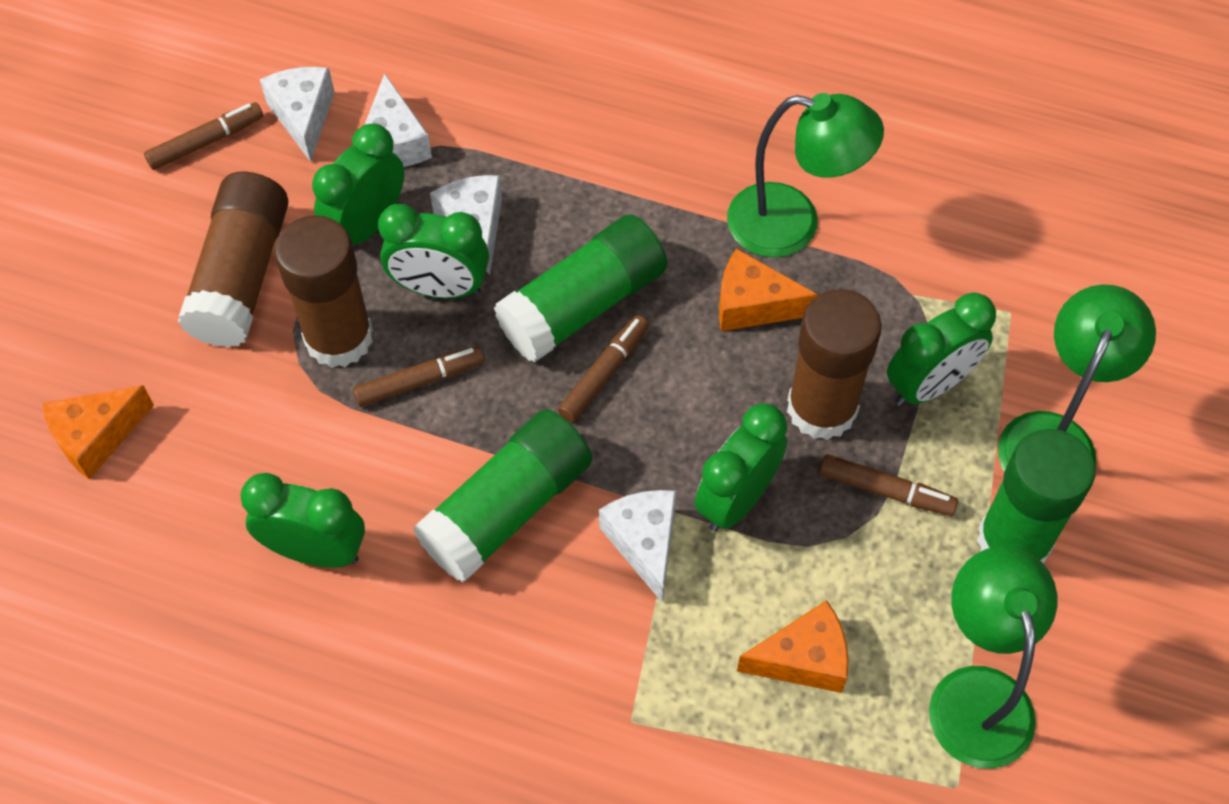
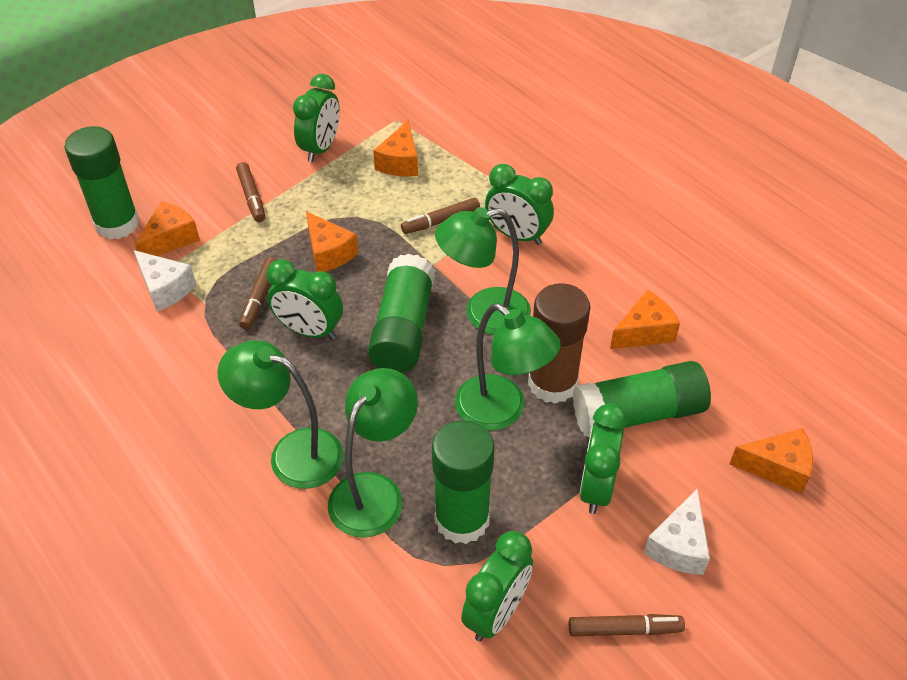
brown glue stick: 3 -> 1
green glue stick: 3 -> 4
green lamp: 3 -> 4
orange cheese: 3 -> 5
white cheese: 4 -> 2

